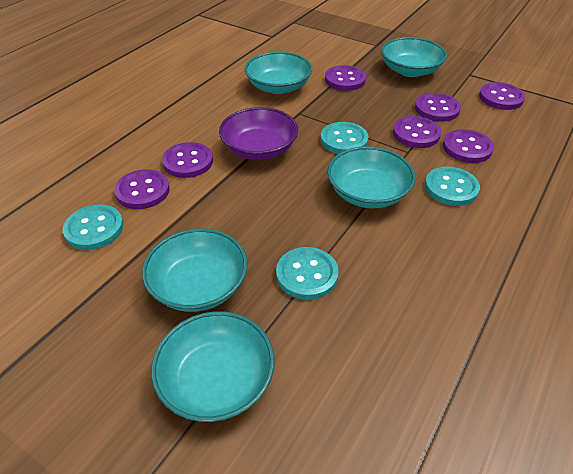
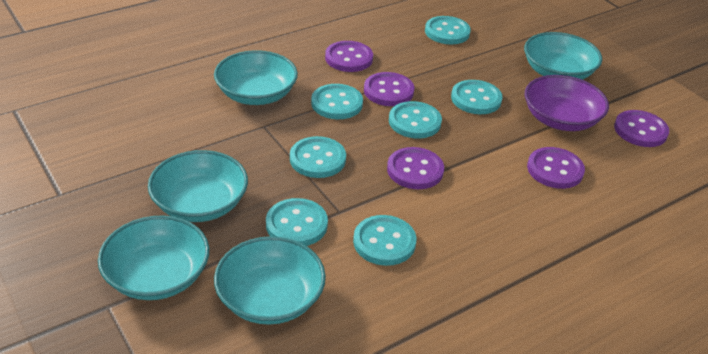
purple button: 7 -> 5
turquoise button: 4 -> 7

